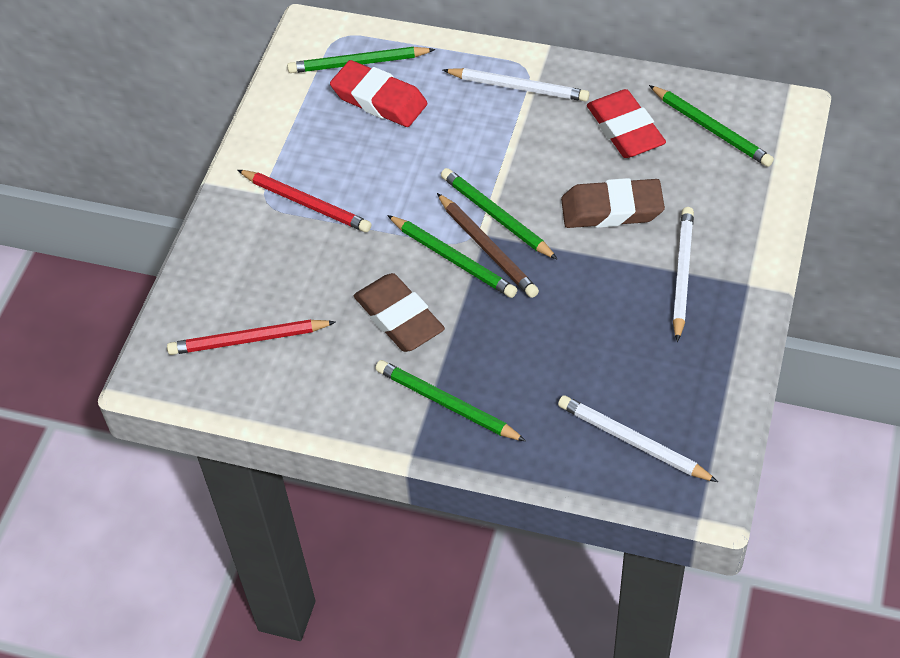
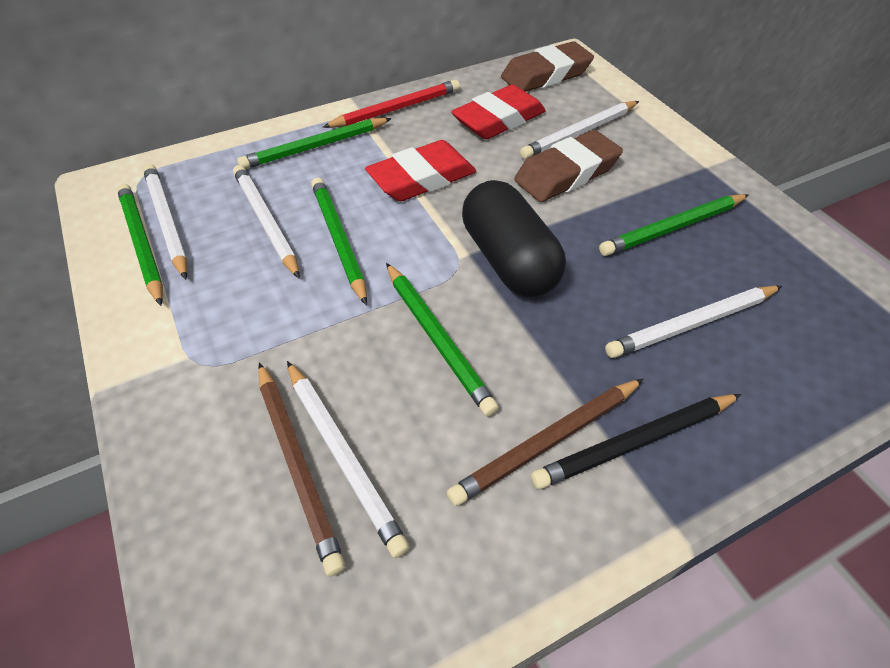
black capsule: 0 -> 1
black pencil: 0 -> 1
brown pencil: 1 -> 2
red pencil: 2 -> 1
white pencil: 3 -> 5

